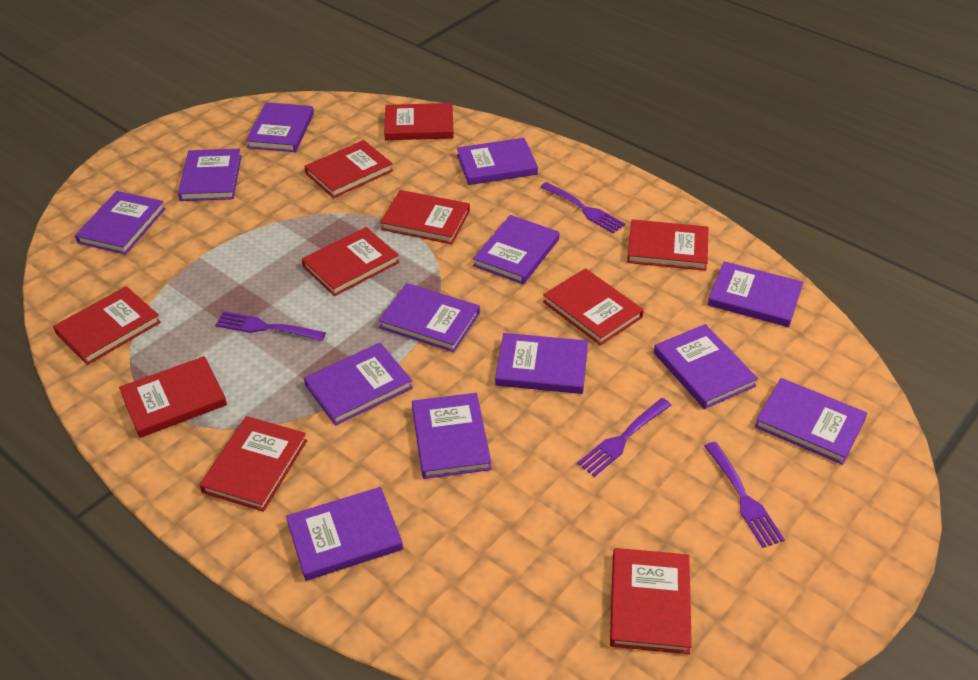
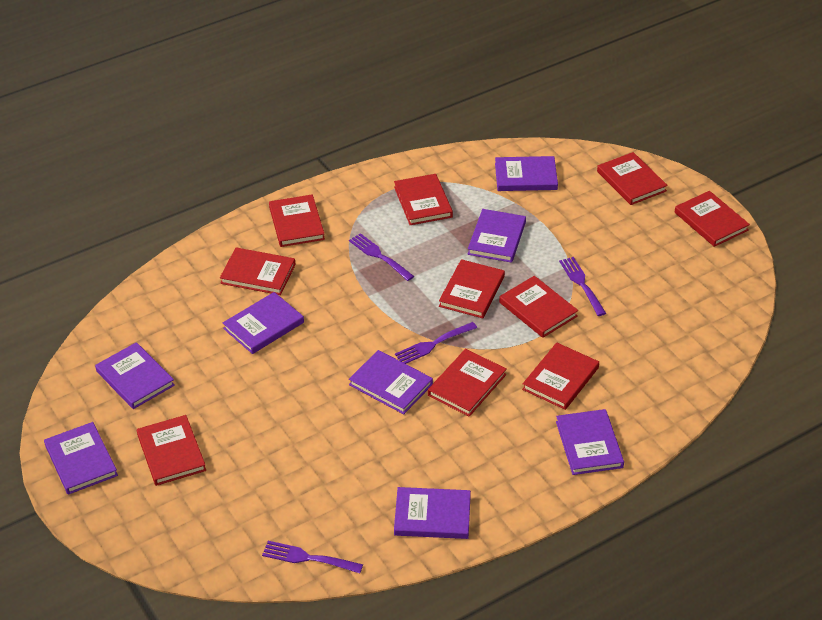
purple book: 13 -> 8

